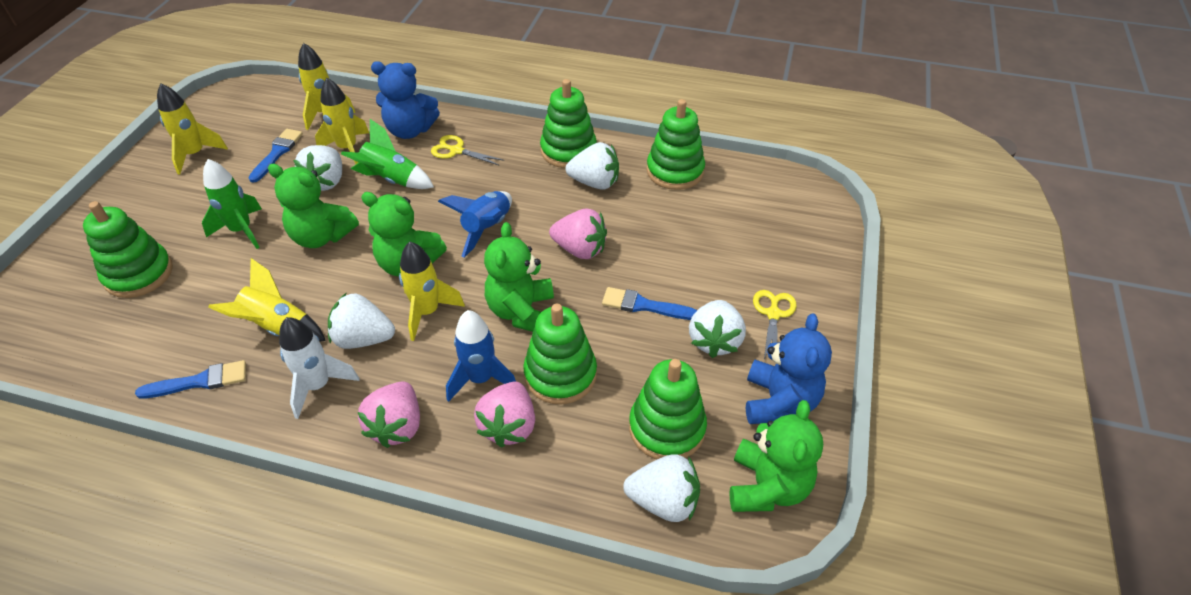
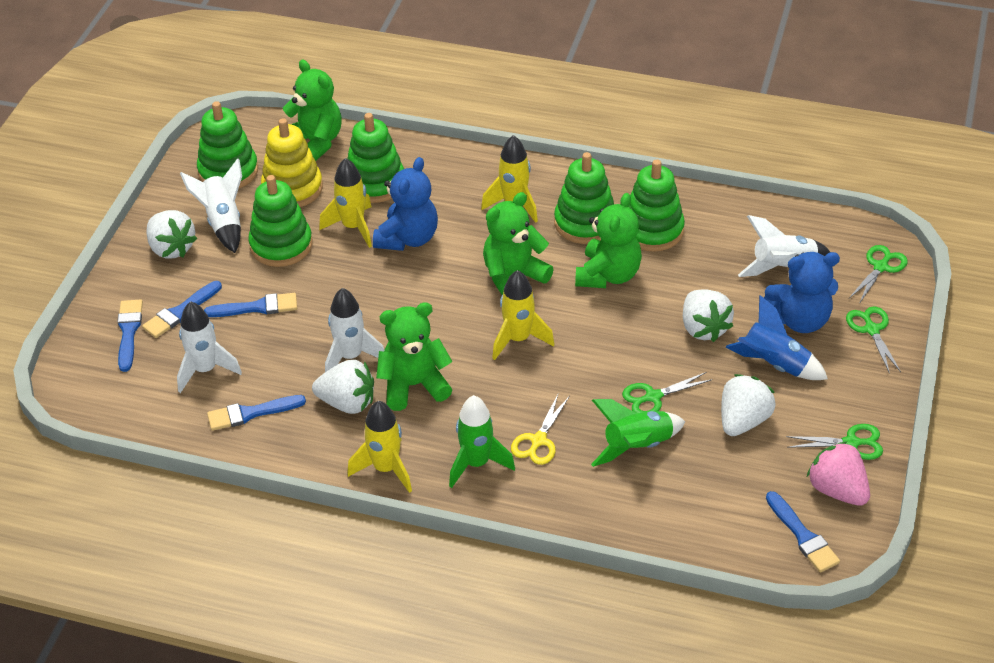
blue brush: 3 -> 5
blue rocket: 2 -> 1
green scissors: 0 -> 4
pink strawberry: 3 -> 1
white rocket: 1 -> 4
white strawberry: 5 -> 4
yellow rocket: 5 -> 4
yellow scissors: 2 -> 1
yellow stacking toy: 0 -> 1

